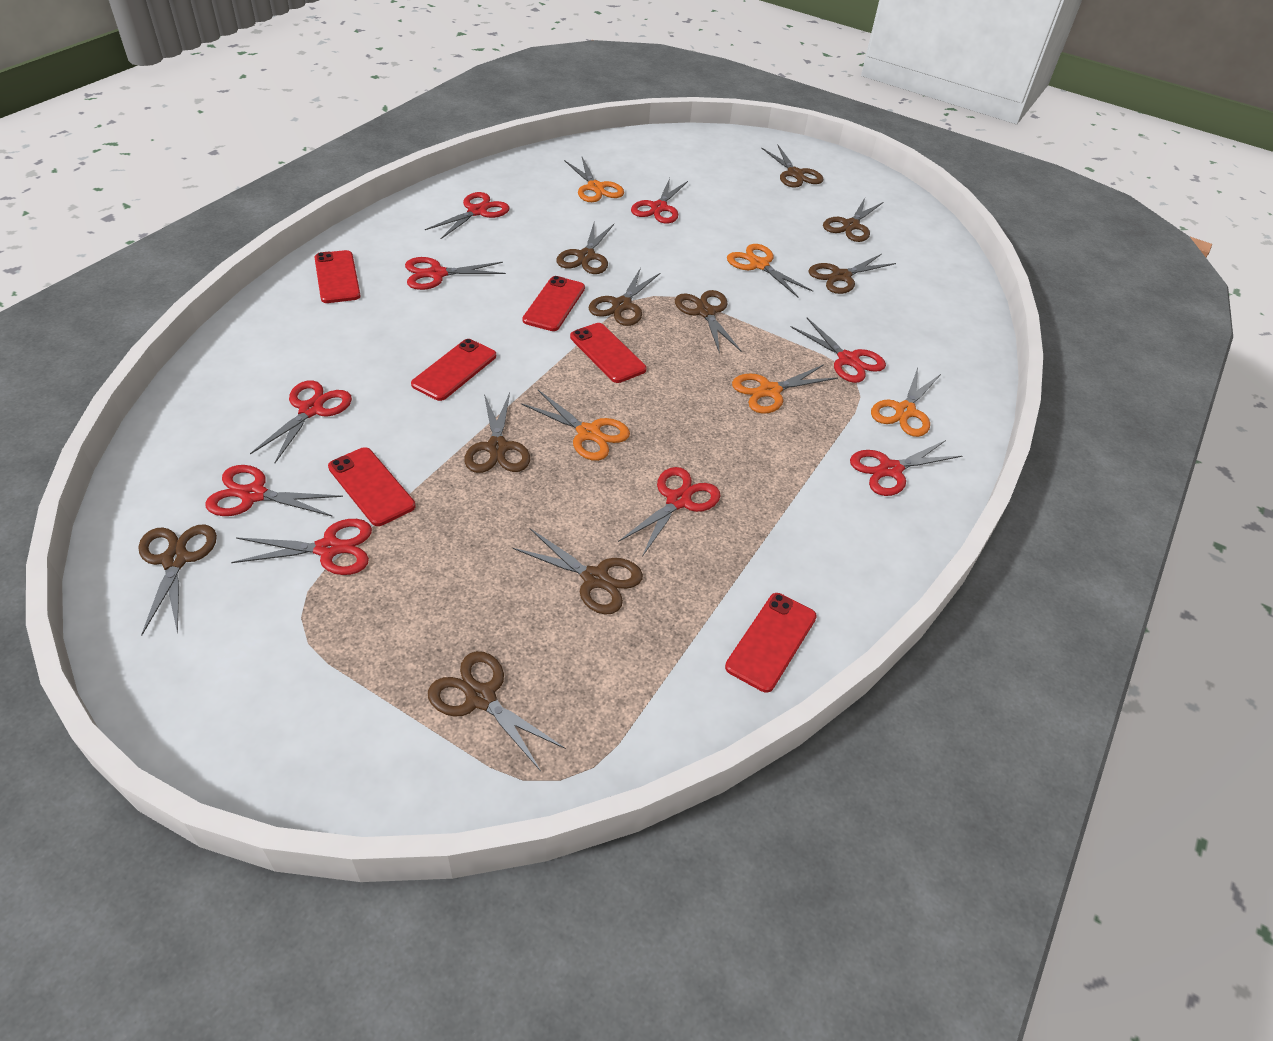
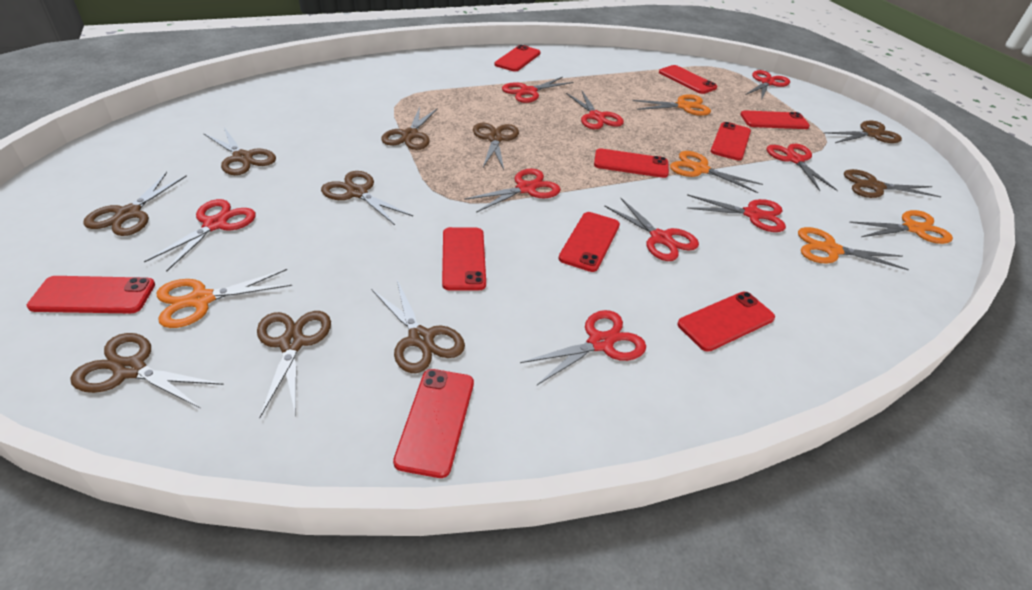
red phone: 6 -> 10

